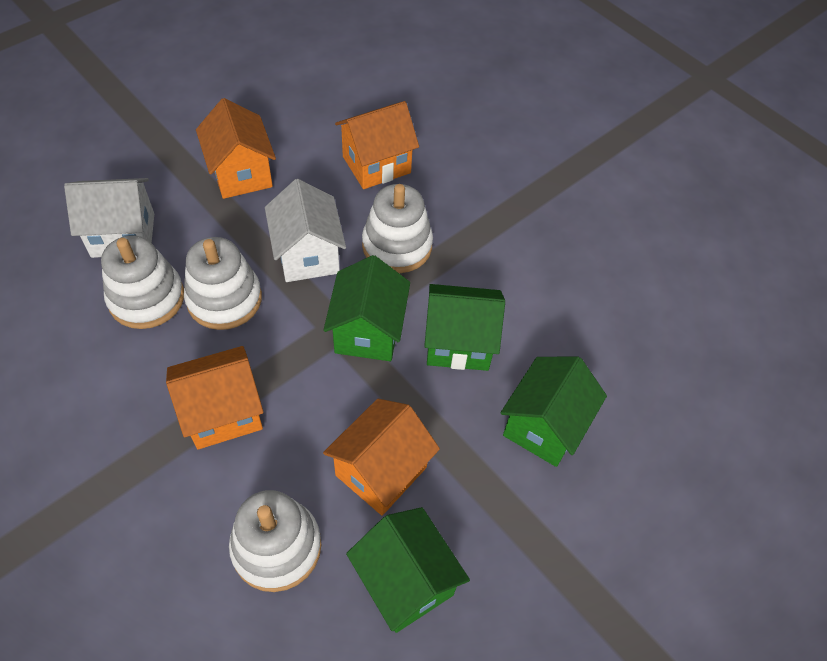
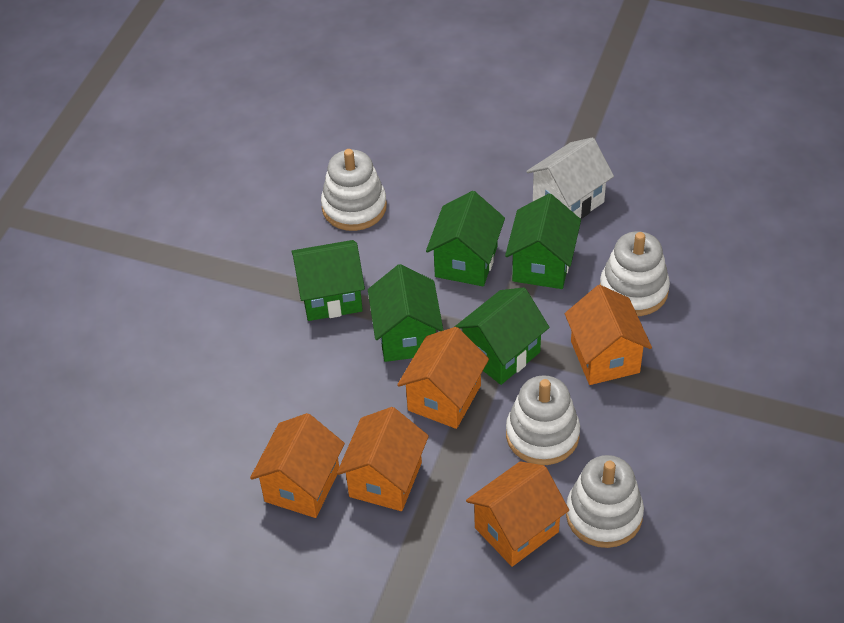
green house: 4 -> 5
orange house: 4 -> 5
white house: 2 -> 1

